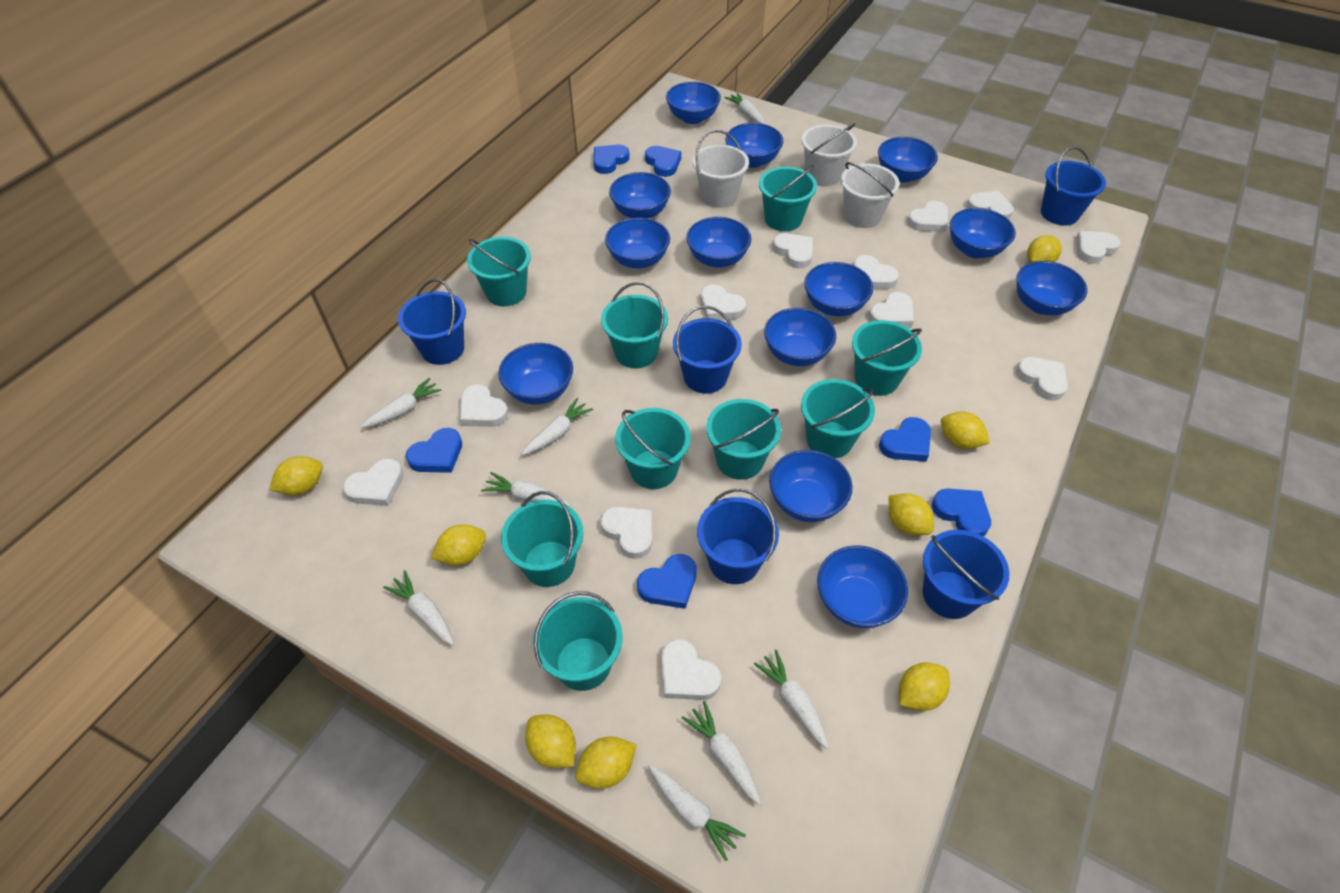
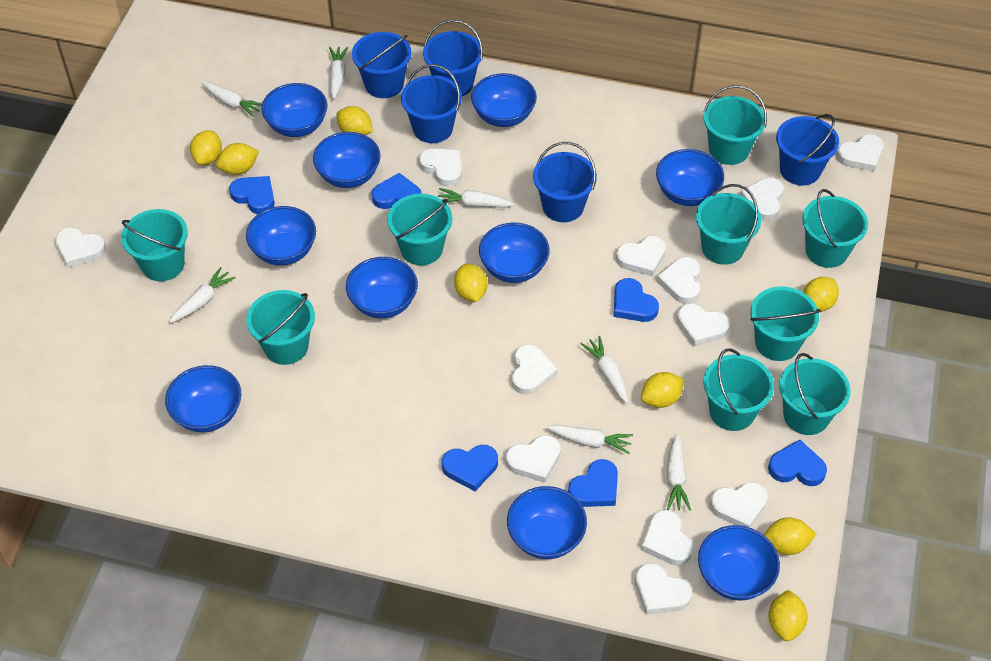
blue bowl: 13 -> 10
white bucket: 3 -> 0
white carrot: 8 -> 7

